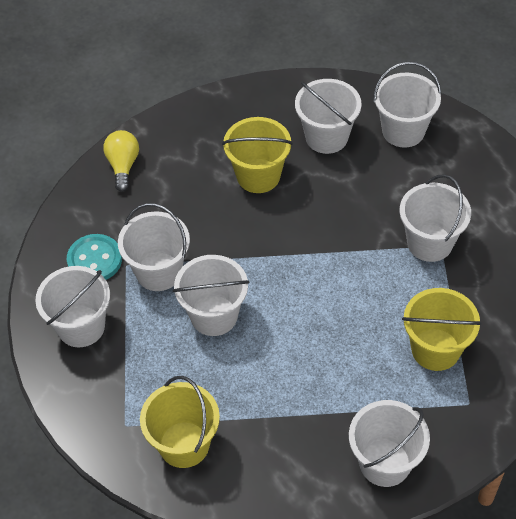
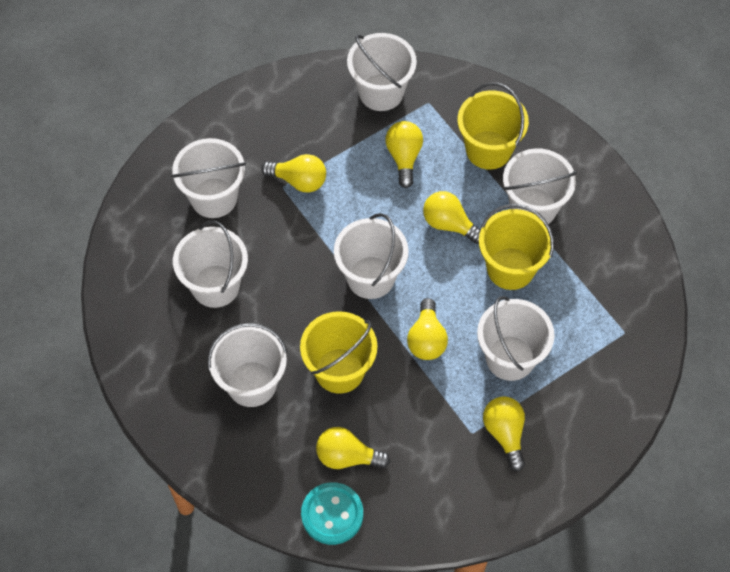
yellow light bulb: 1 -> 6

